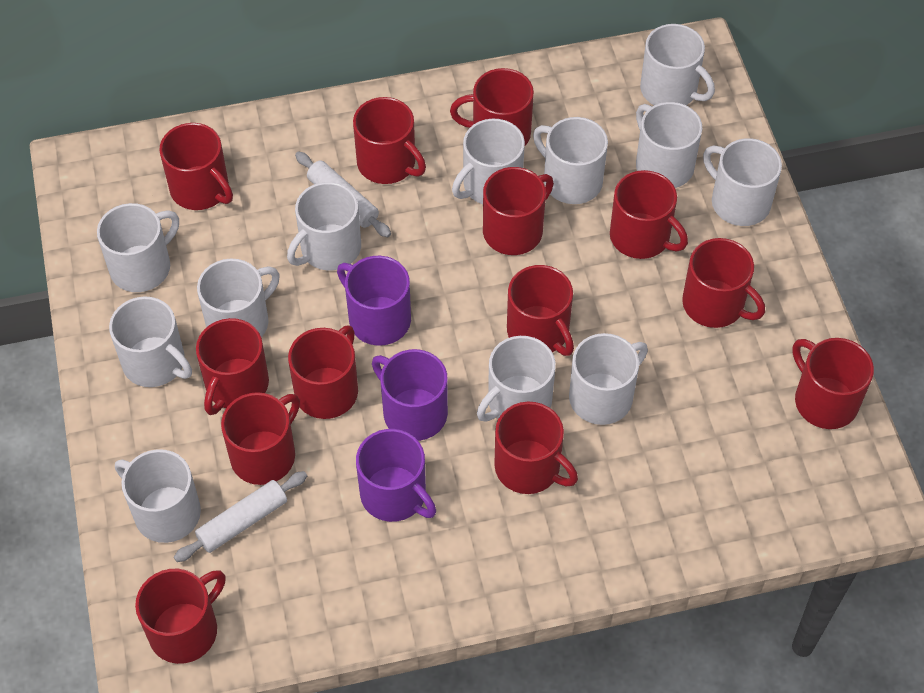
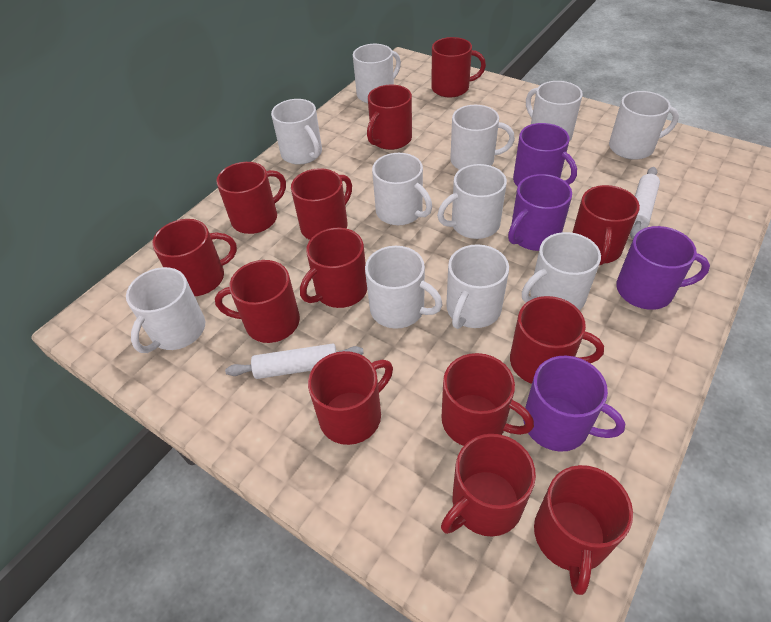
purple mug: 3 -> 4
white mug: 12 -> 11

